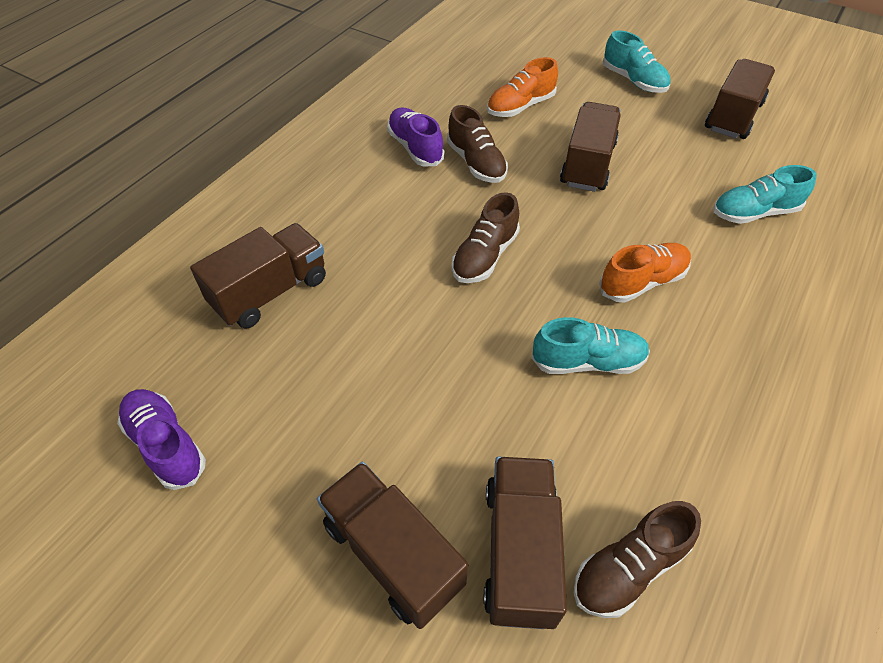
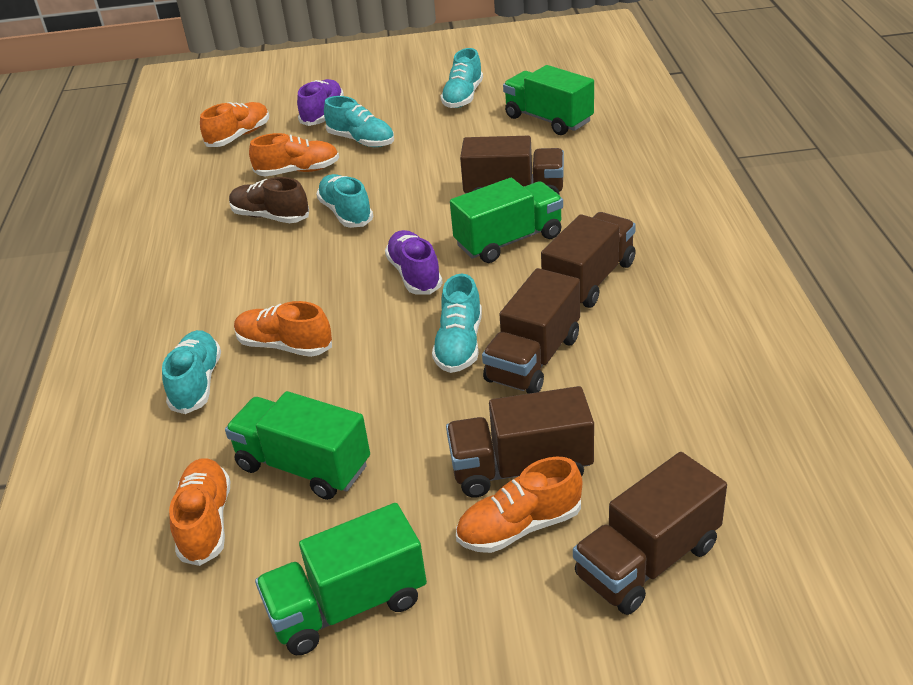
brown shoe: 3 -> 1
green truck: 0 -> 4
orange shoe: 2 -> 5
turquoise shoe: 3 -> 5

